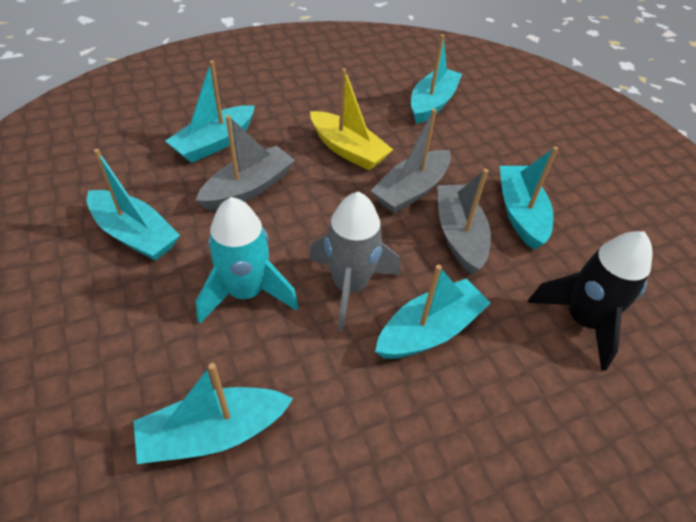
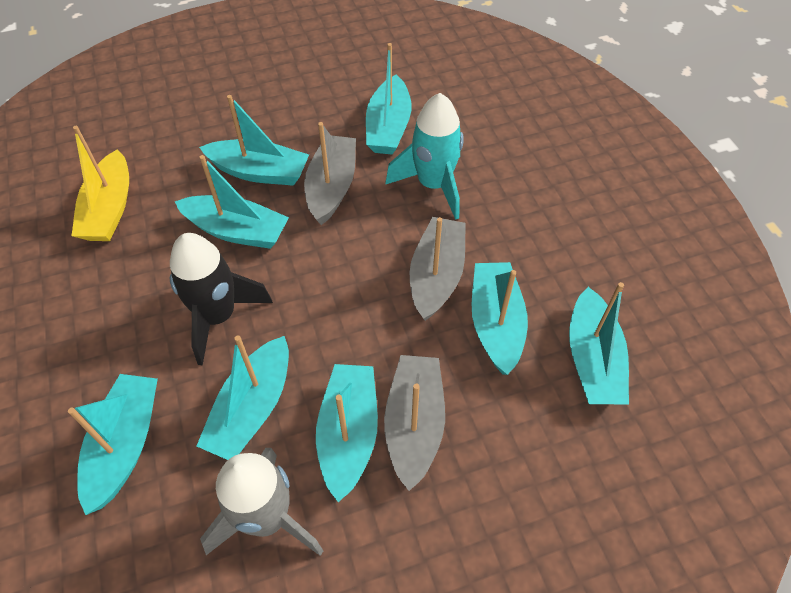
turquoise boat: 6 -> 8

